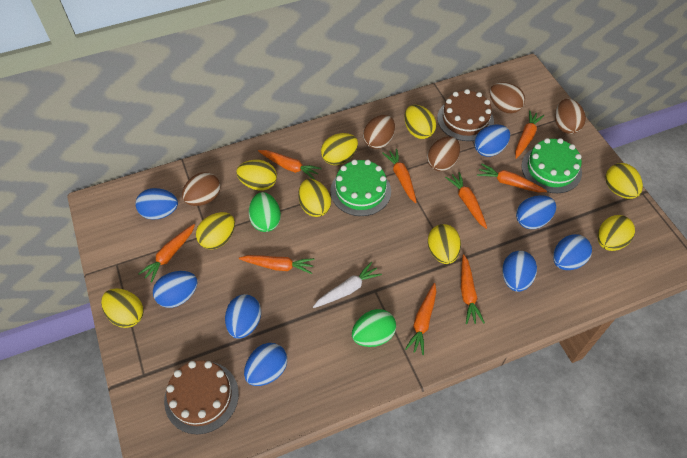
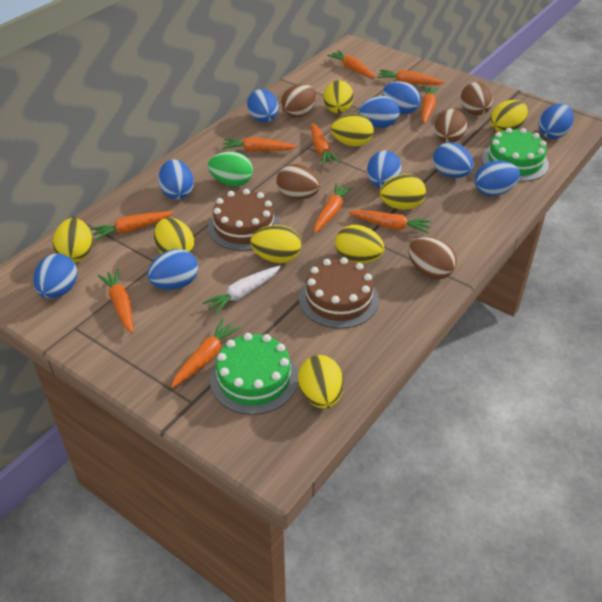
blue egg: 8 -> 10
green egg: 2 -> 1
orange carrot: 9 -> 10

